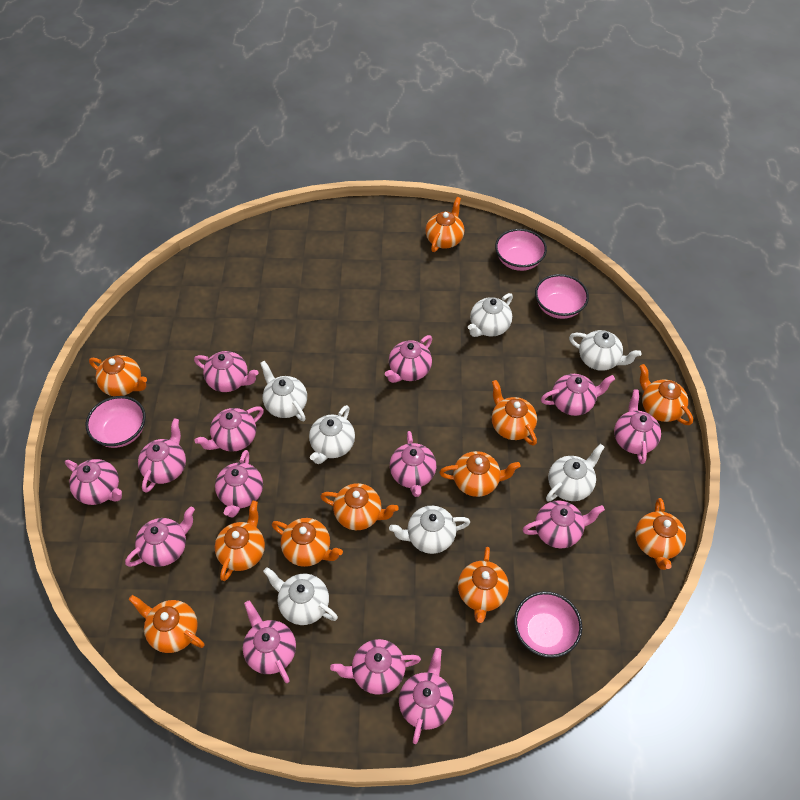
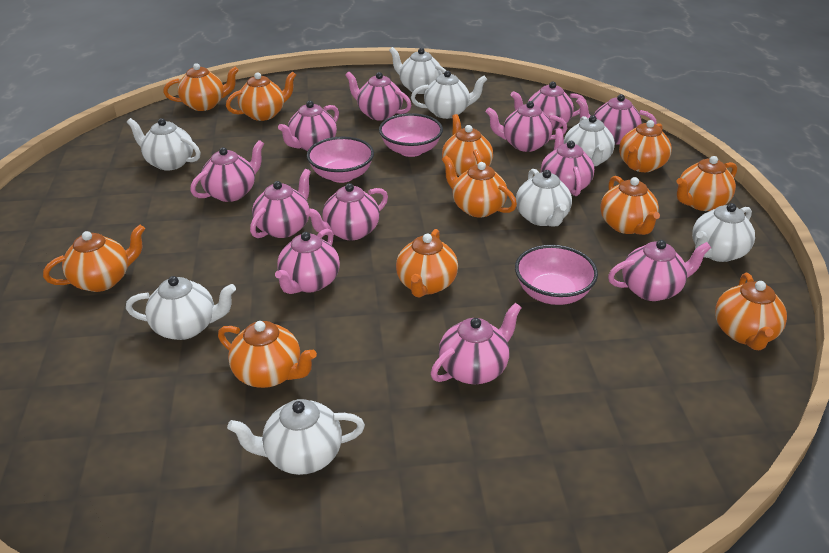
pink bowl: 4 -> 3
pink teapot: 14 -> 12
white teapot: 7 -> 8

